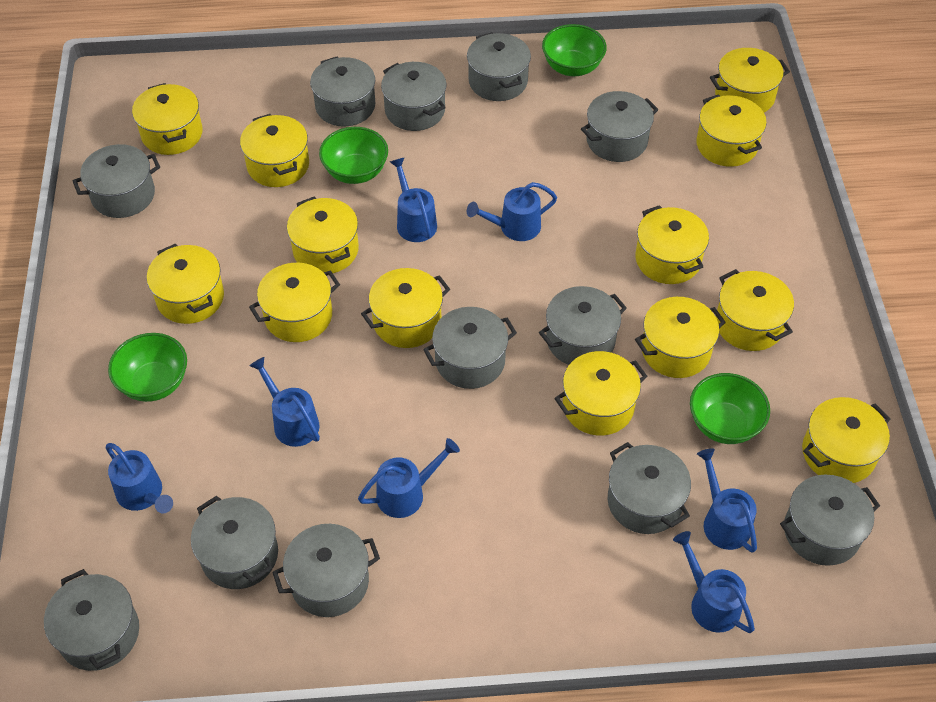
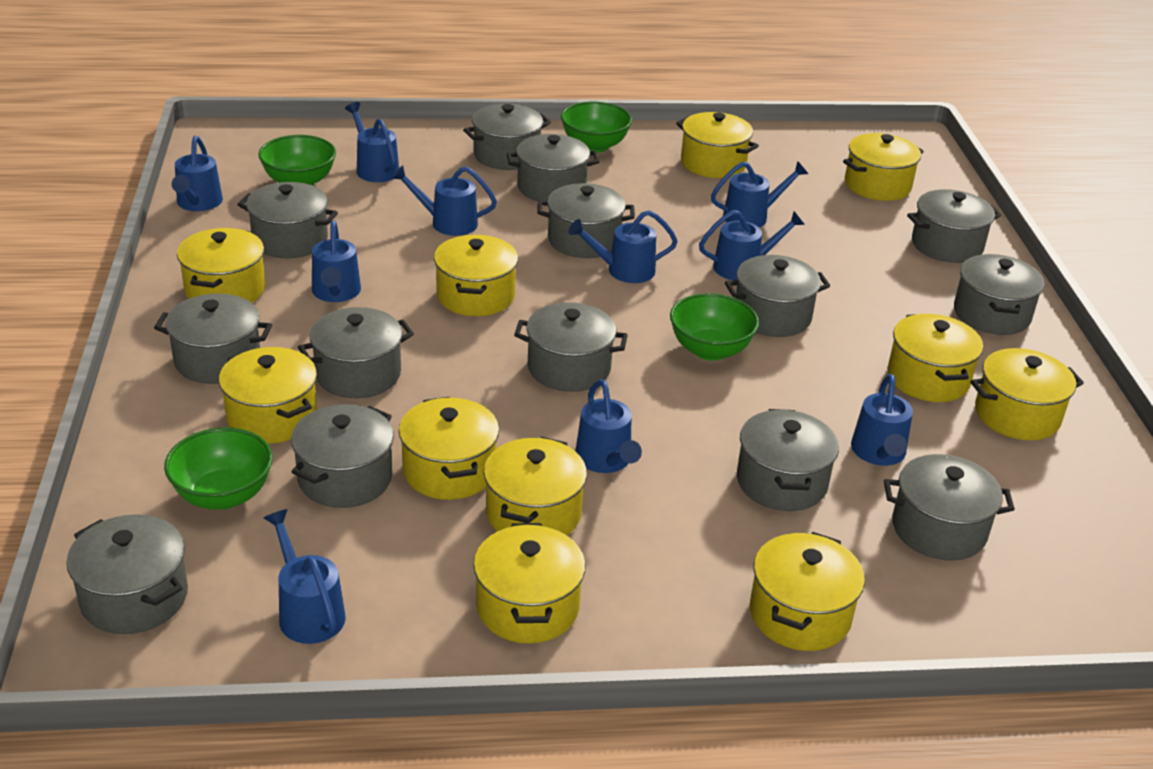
blue watering can: 7 -> 10
grey pot: 12 -> 14
yellow pot: 13 -> 11

